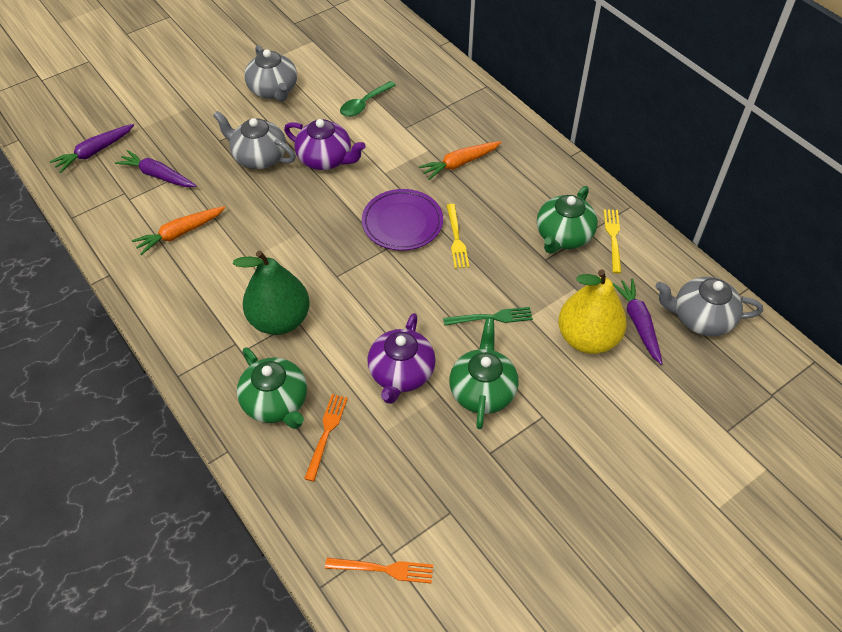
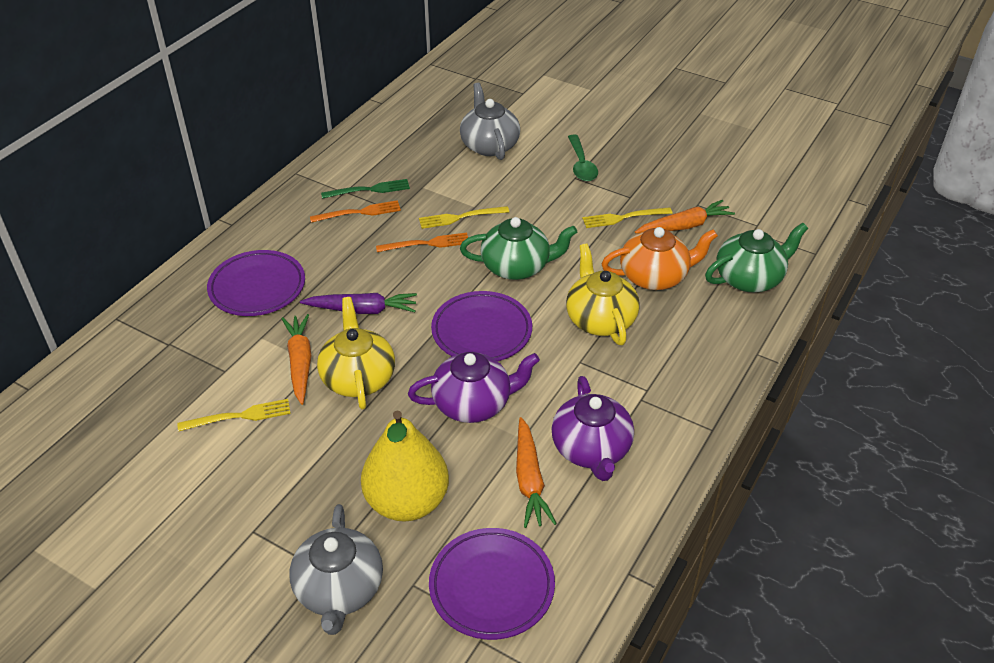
green pear: 1 -> 0
green teapot: 3 -> 2
grey teapot: 3 -> 2
orange carrot: 2 -> 3
orange teapot: 0 -> 1
purple carrot: 3 -> 1
purple plate: 1 -> 3
yellow fork: 2 -> 3
yellow teapot: 0 -> 2

